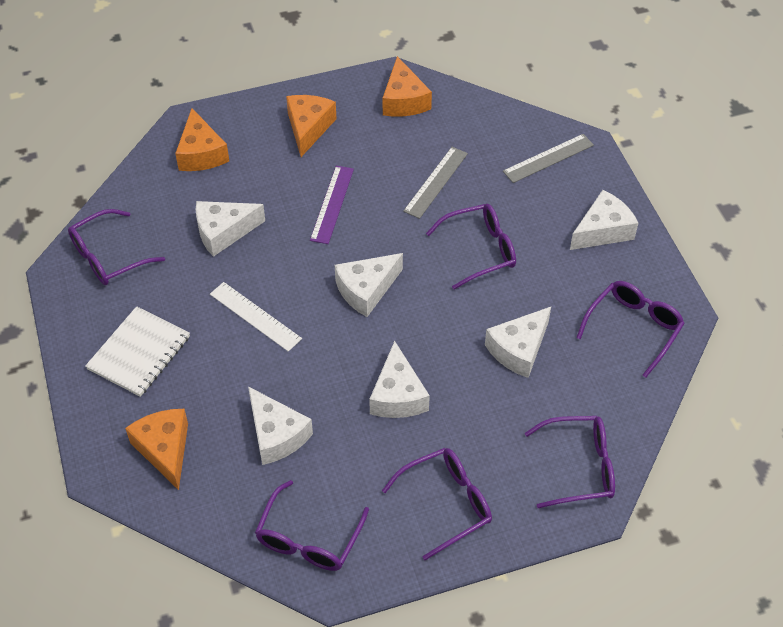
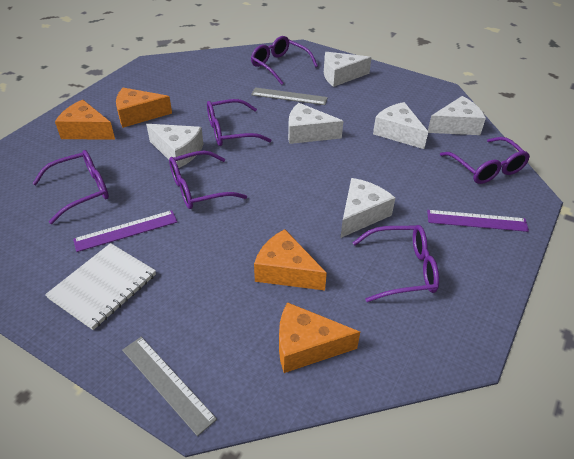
purple ruler: 1 -> 2
white ruler: 1 -> 0

